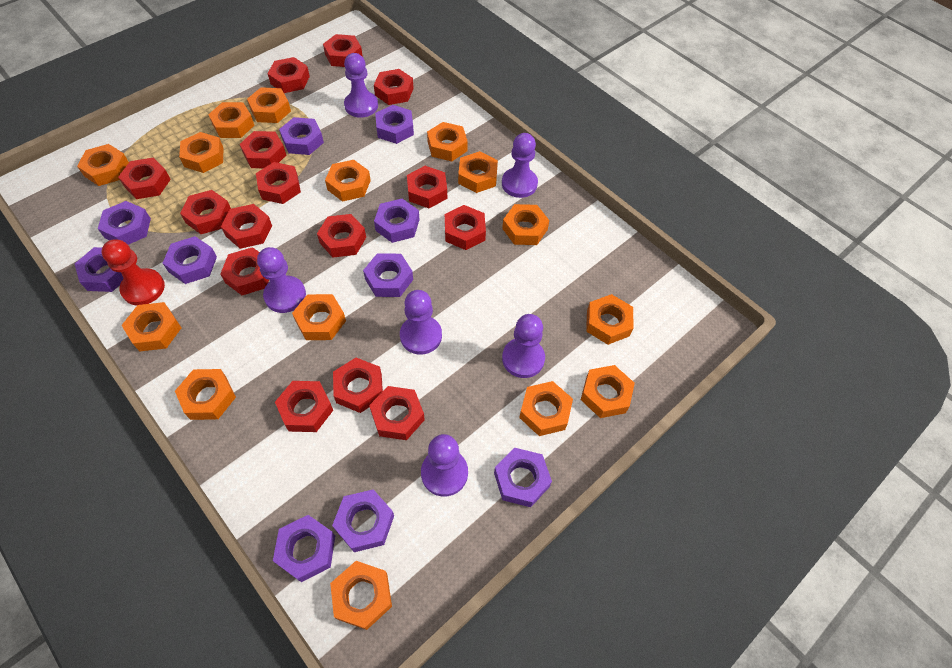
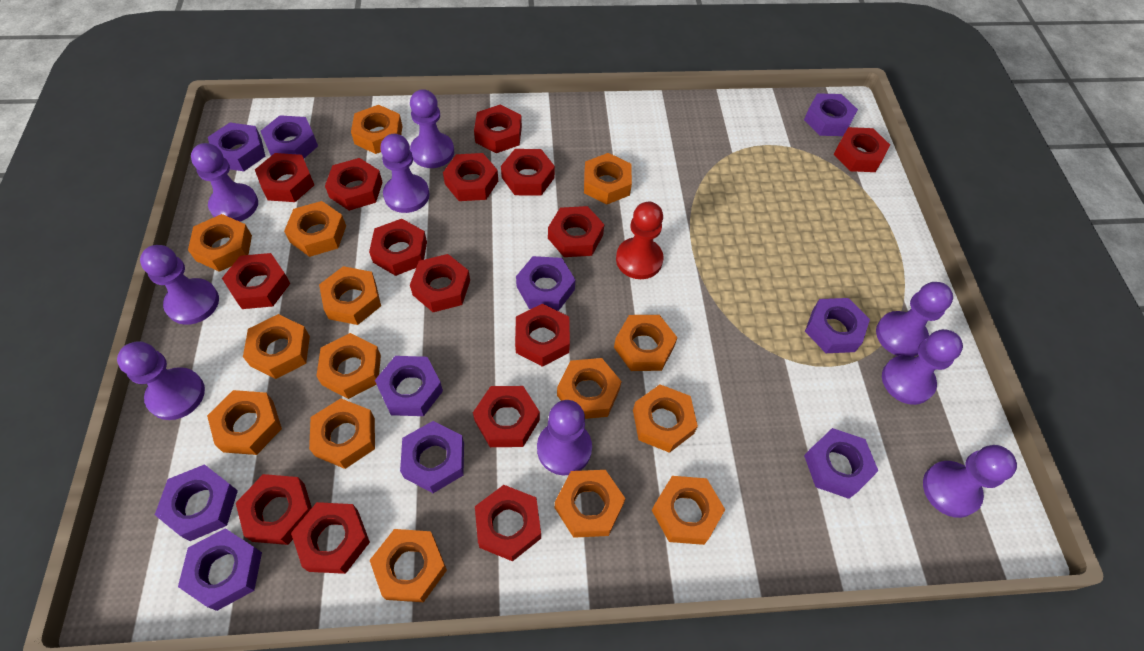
purple pawn: 6 -> 9

